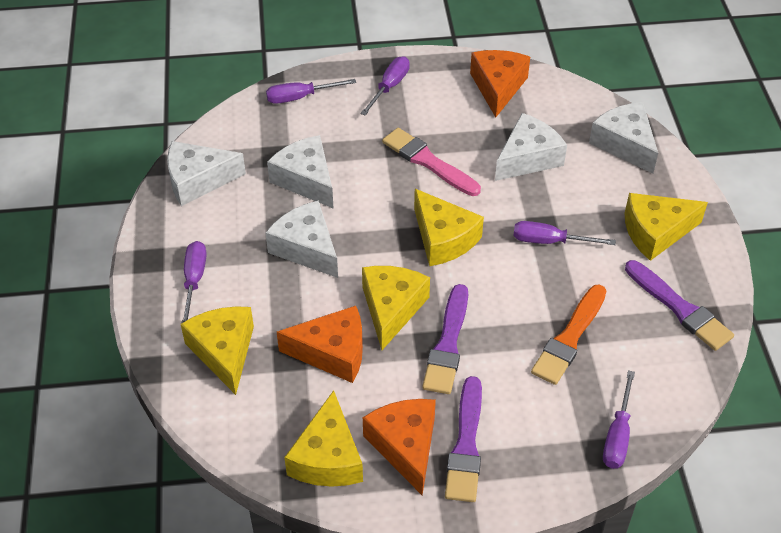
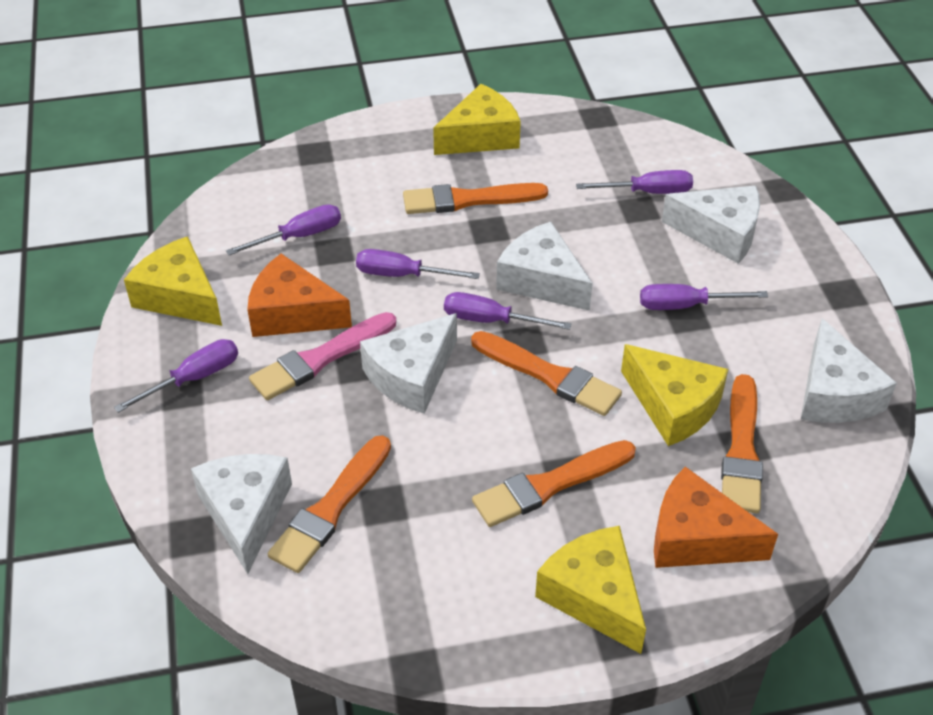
orange brush: 1 -> 5
orange cheese: 3 -> 2
purple brush: 3 -> 0
purple screwdriver: 5 -> 6
yellow cheese: 5 -> 4

